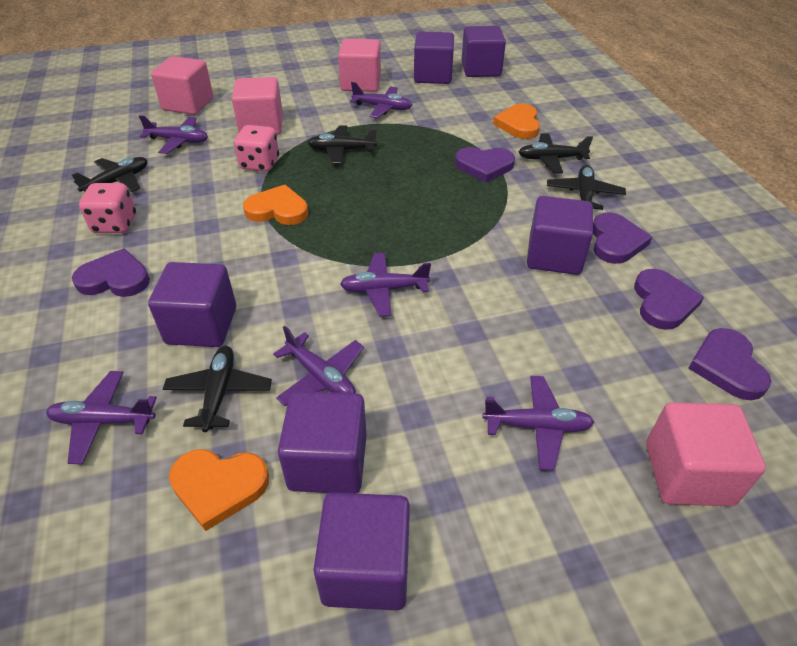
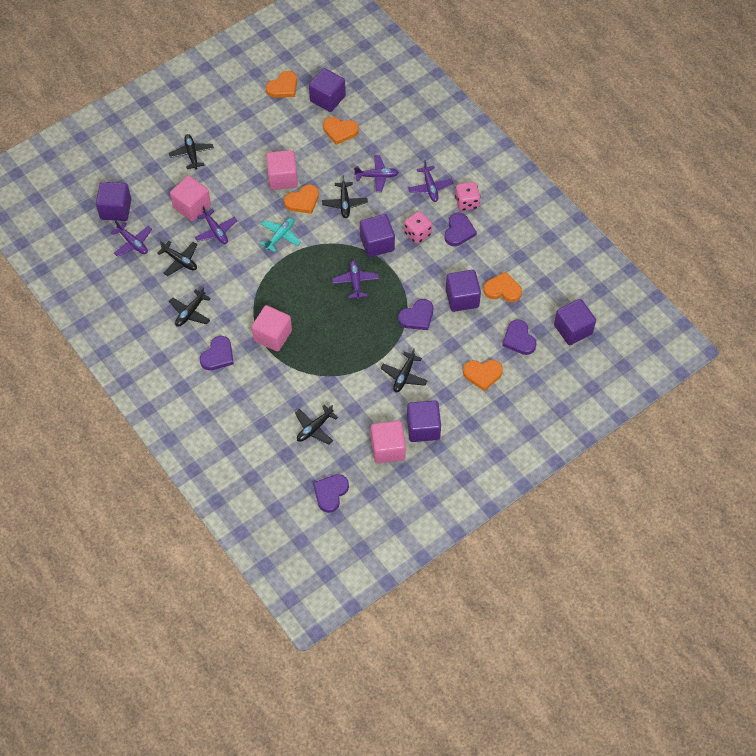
black plane: 5 -> 6
orange heart: 3 -> 5
purple plane: 6 -> 5
turquoise plane: 0 -> 1

